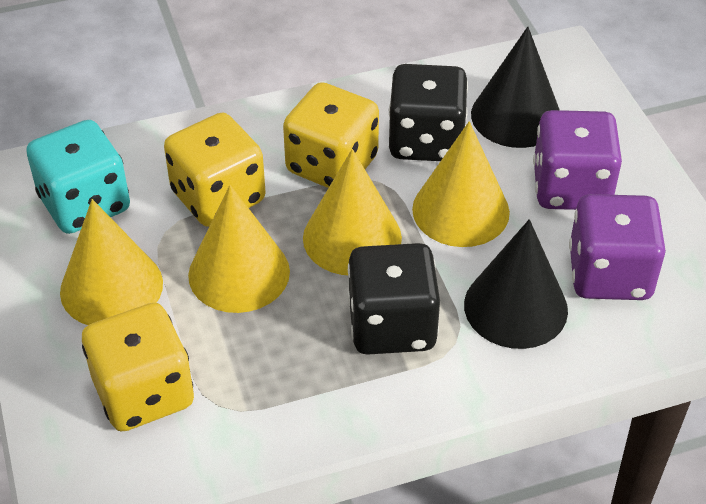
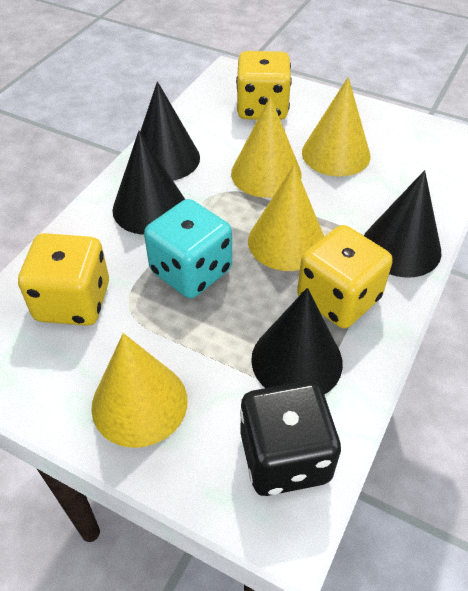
black cone: 2 -> 4
black dice: 2 -> 1
purple dice: 2 -> 0

